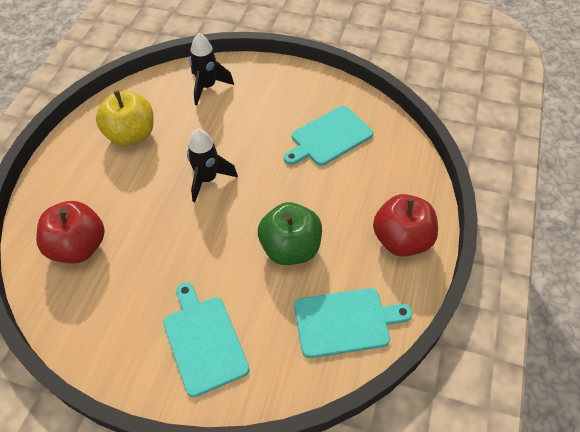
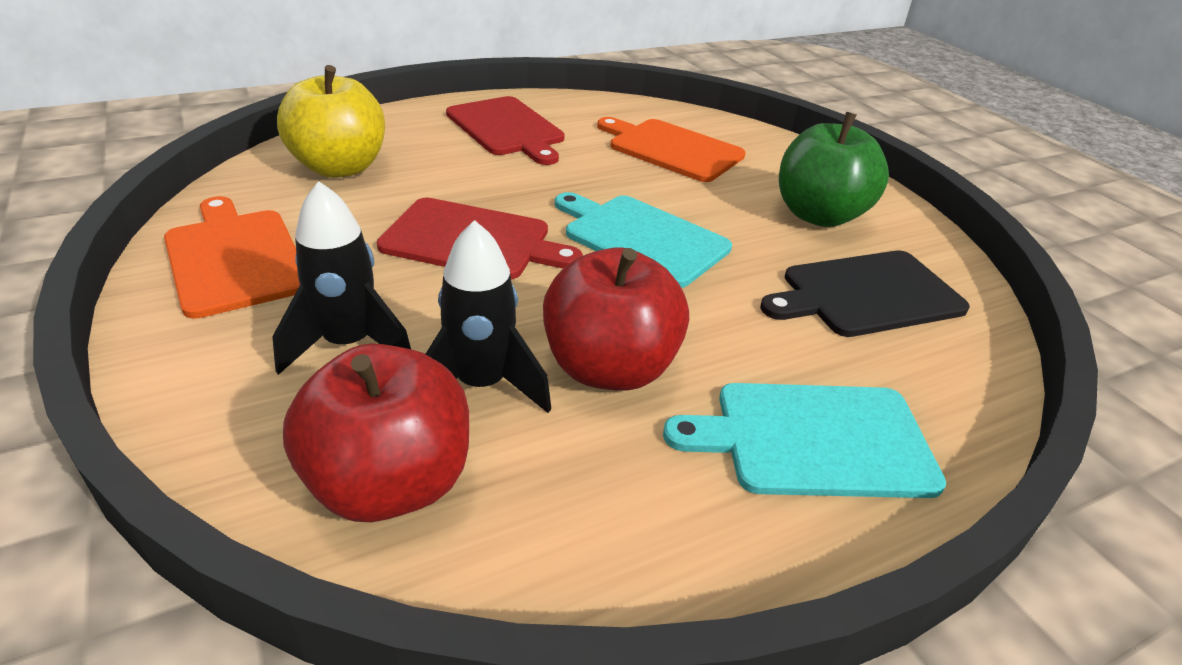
black cutting board: 0 -> 1
orange cutting board: 0 -> 2
red cutting board: 0 -> 2
turquoise cutting board: 3 -> 2

